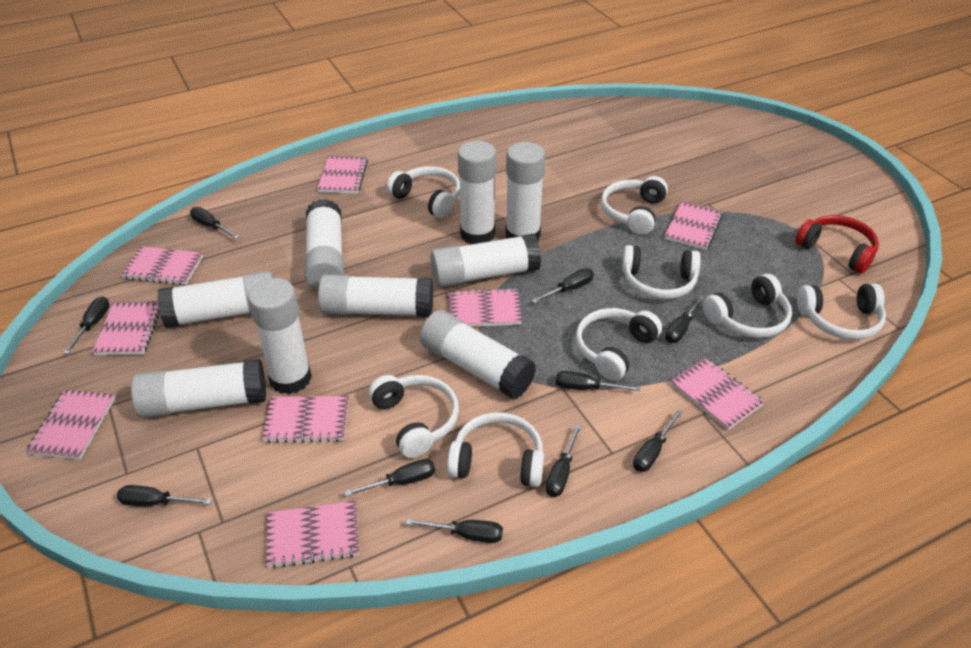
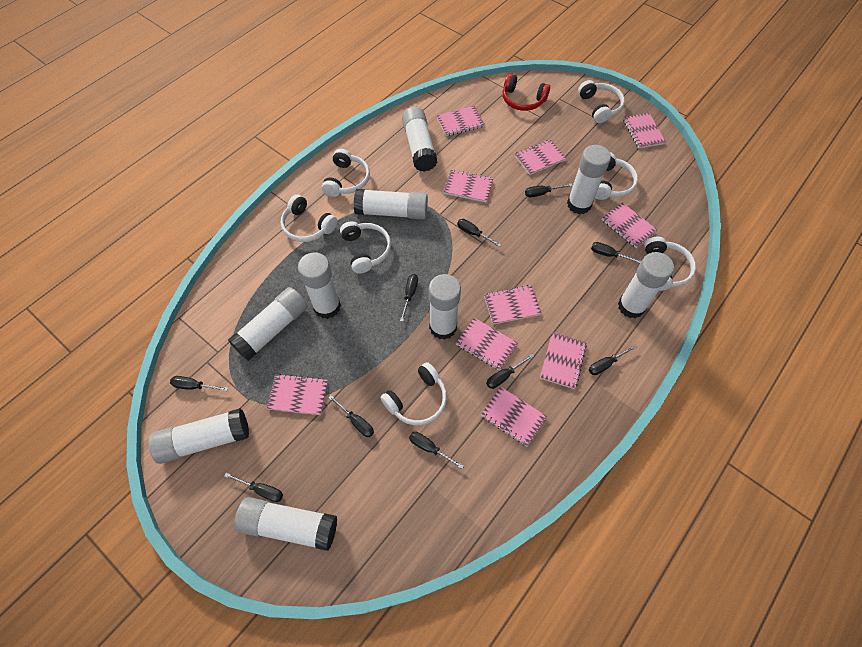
pink notebook: 9 -> 10
white headphones: 8 -> 7

